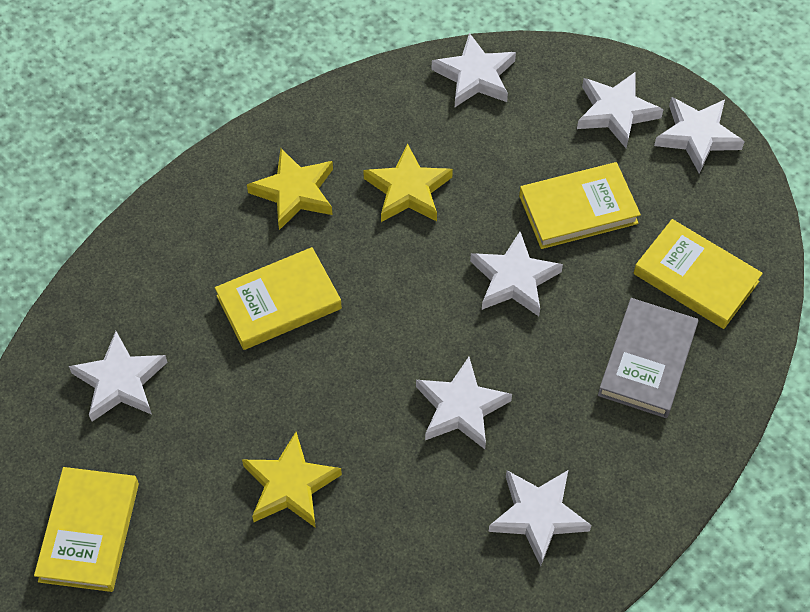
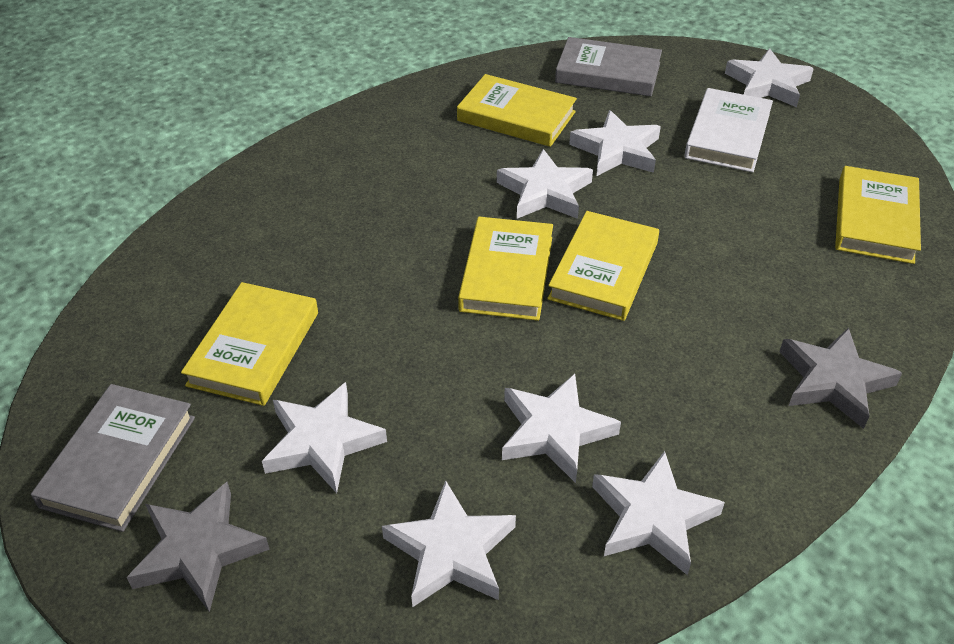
grey book: 1 -> 2
grey star: 0 -> 2
white book: 0 -> 1
yellow book: 4 -> 5
yellow star: 3 -> 0

